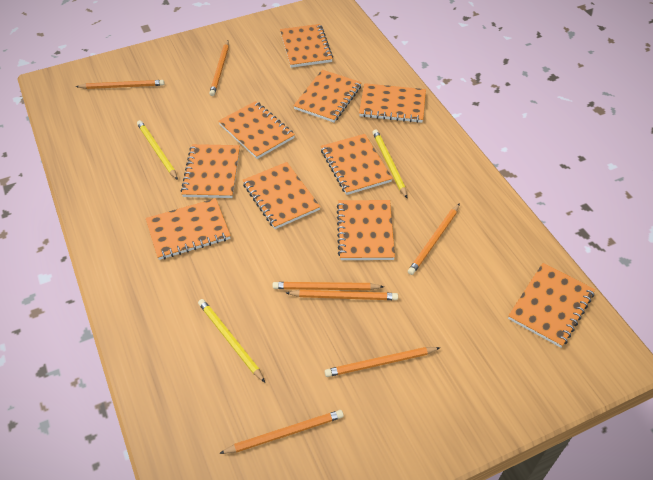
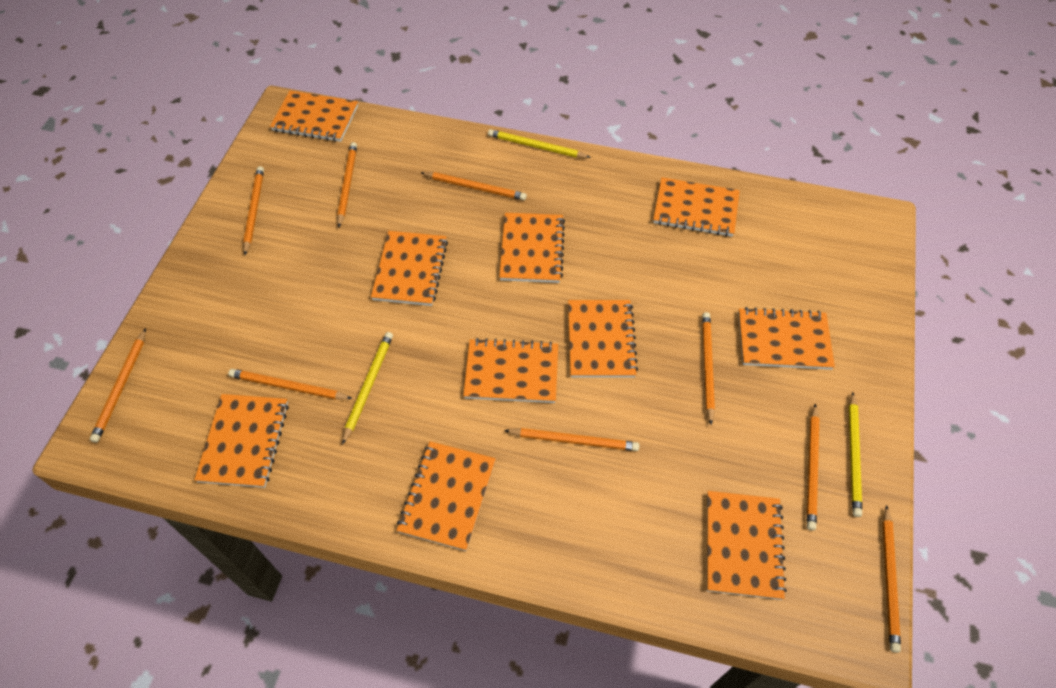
orange pencil: 7 -> 9

